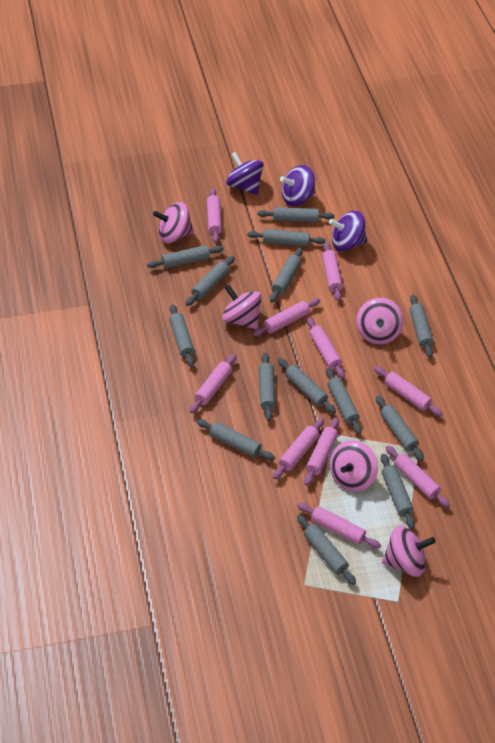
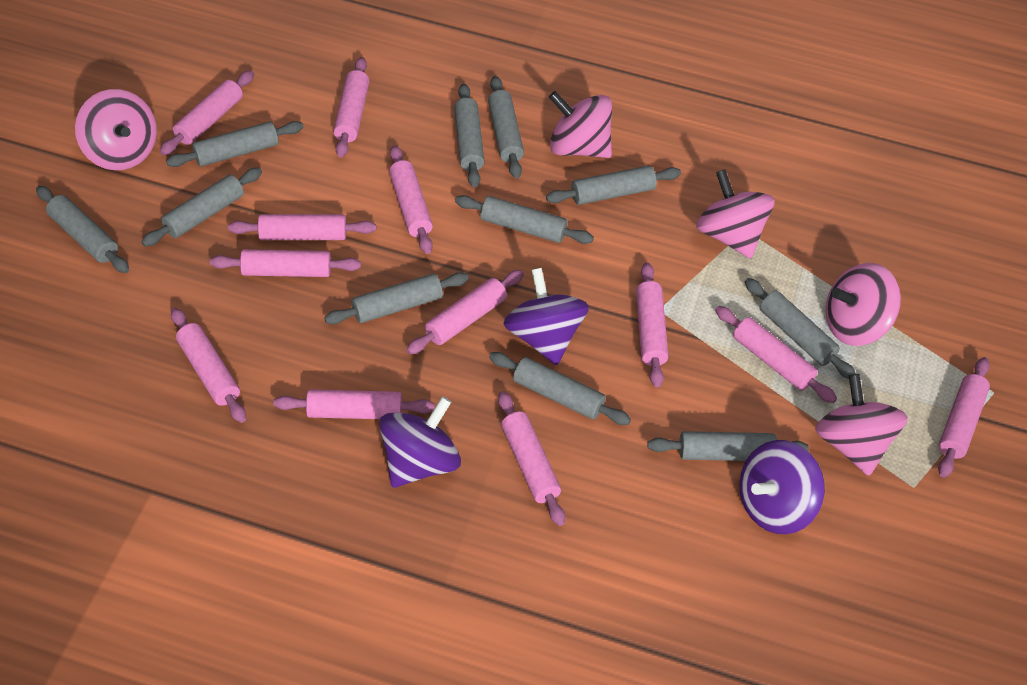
grey rolling pin: 14 -> 11
pink rolling pin: 10 -> 12

